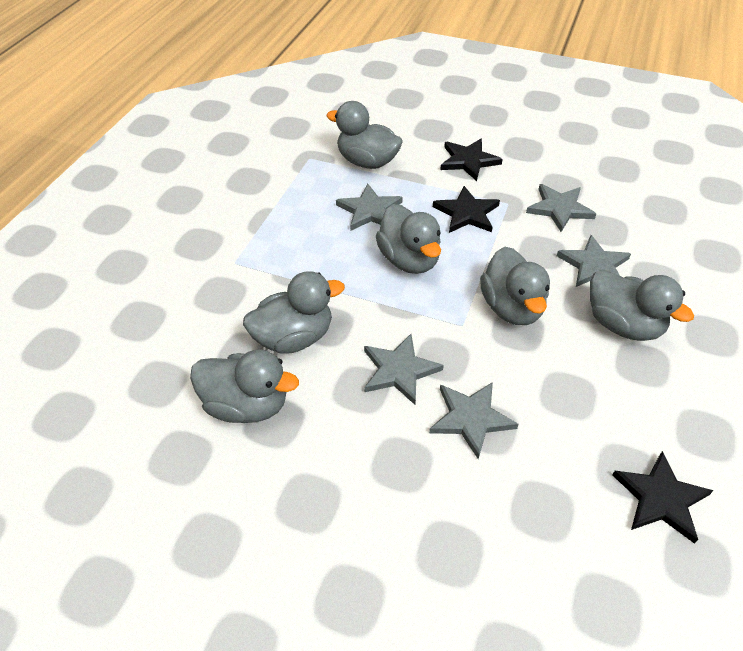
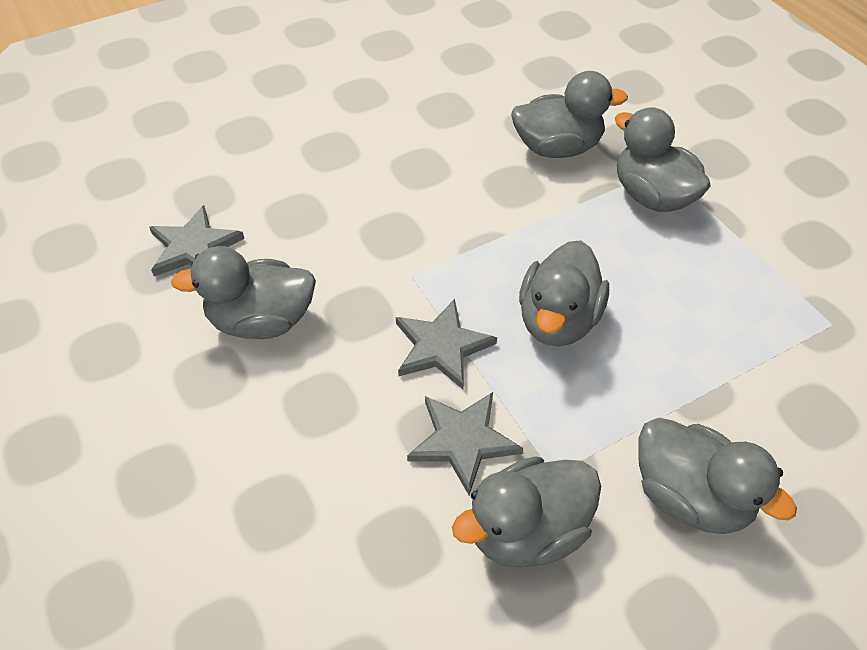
black star: 3 -> 0
grey star: 5 -> 3

